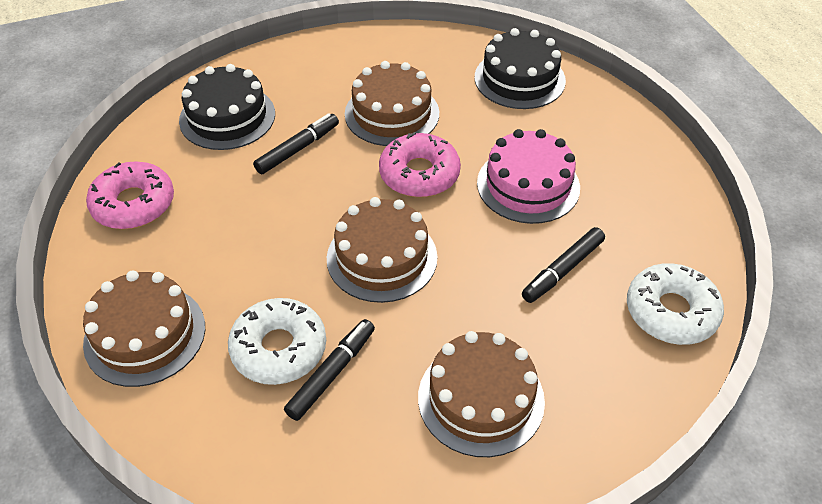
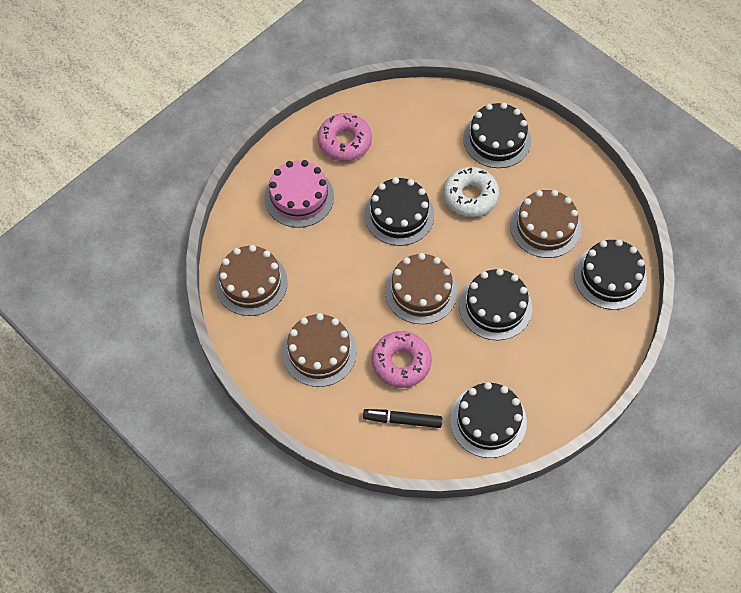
black cake: 2 -> 5
black marker: 3 -> 1
white donut: 2 -> 1

